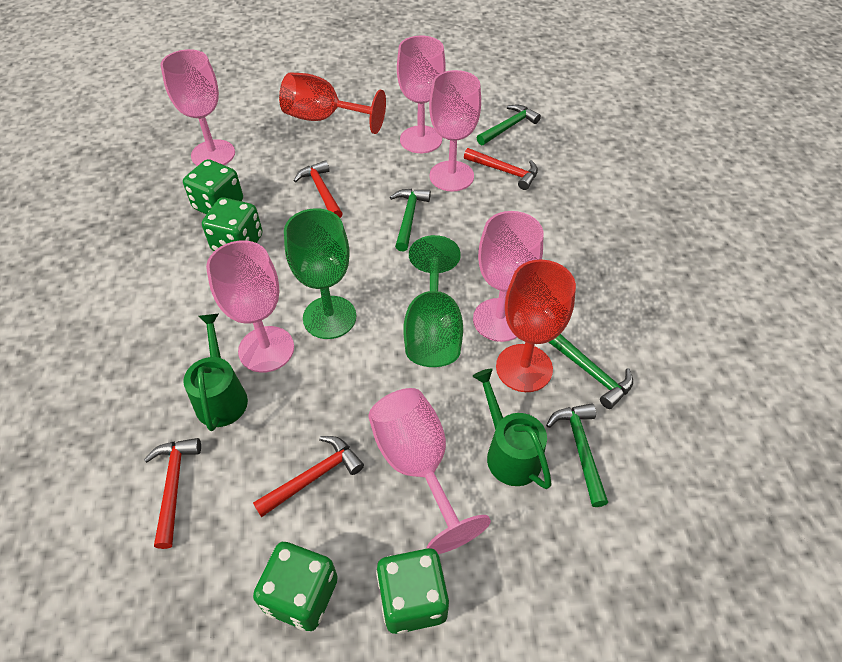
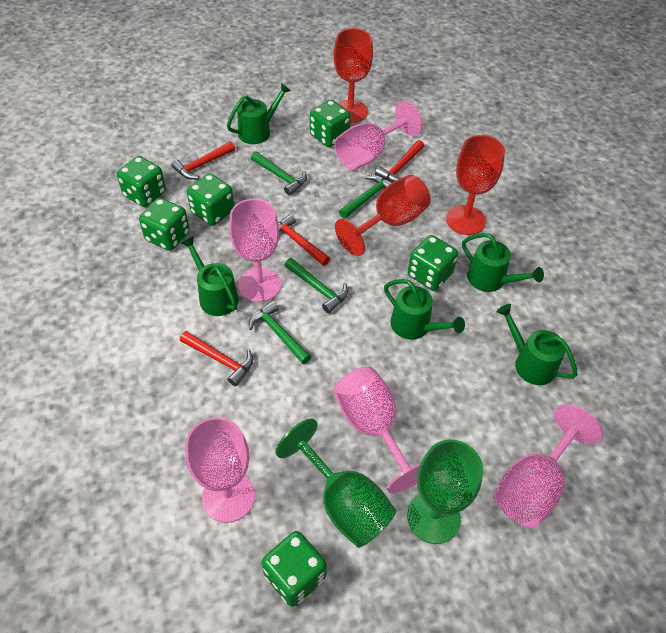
green dice: 4 -> 6
green watering can: 2 -> 5
pink goblet: 6 -> 5
red goblet: 2 -> 3

